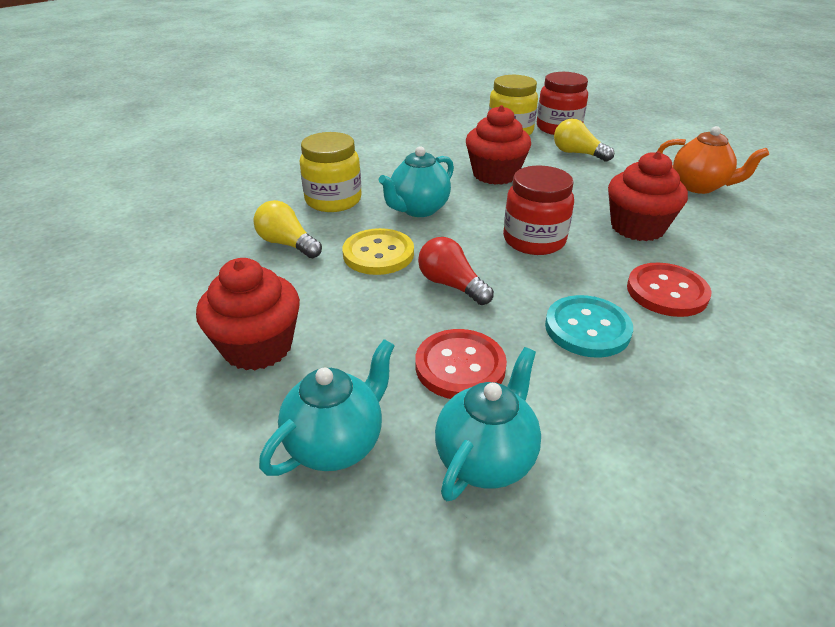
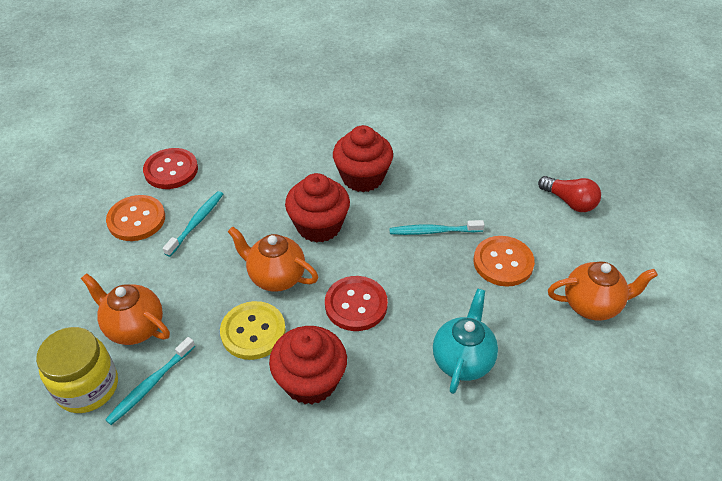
orange button: 0 -> 2
orange teapot: 1 -> 3
red jar: 2 -> 0
turquoise button: 1 -> 0
turquoise teapot: 3 -> 1
turquoise toothbrush: 0 -> 3
yellow jar: 2 -> 1
yellow light bulb: 2 -> 0

